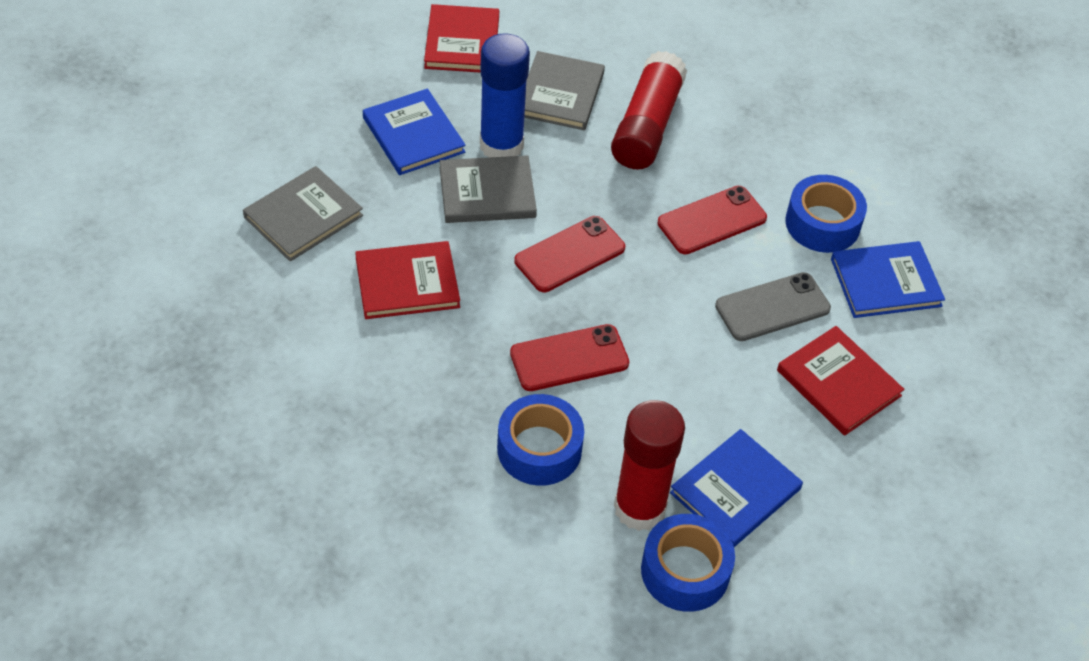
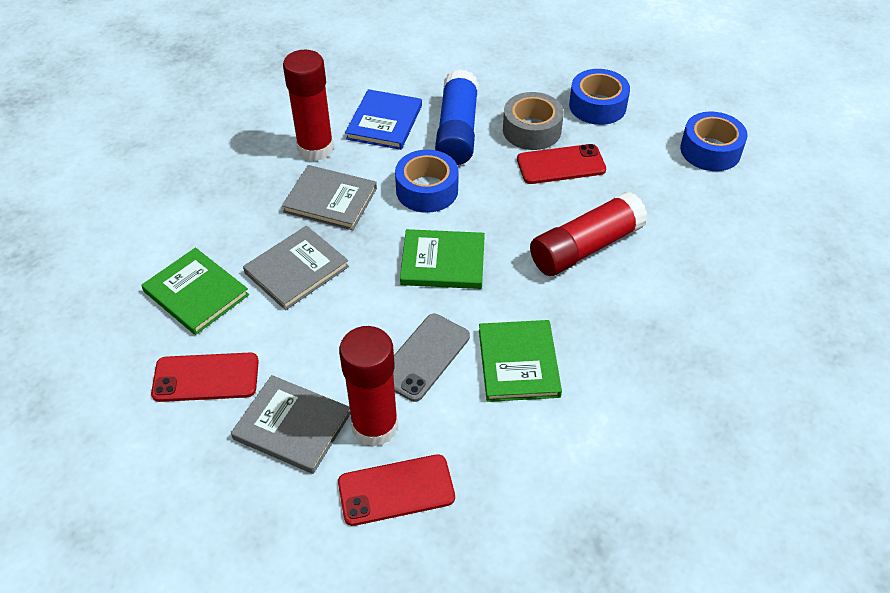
blue book: 3 -> 1
green book: 0 -> 3
grey tape: 0 -> 1
red book: 3 -> 0
red glue stick: 2 -> 3

